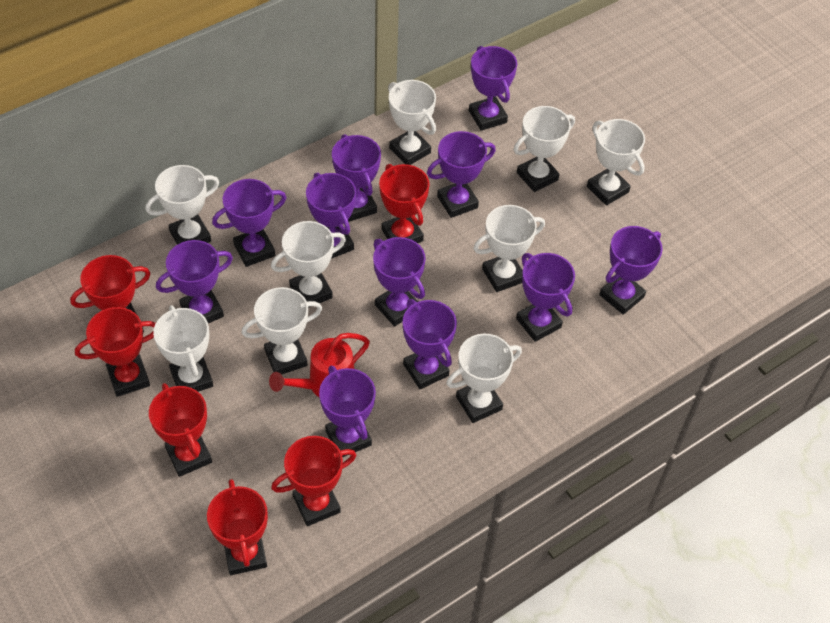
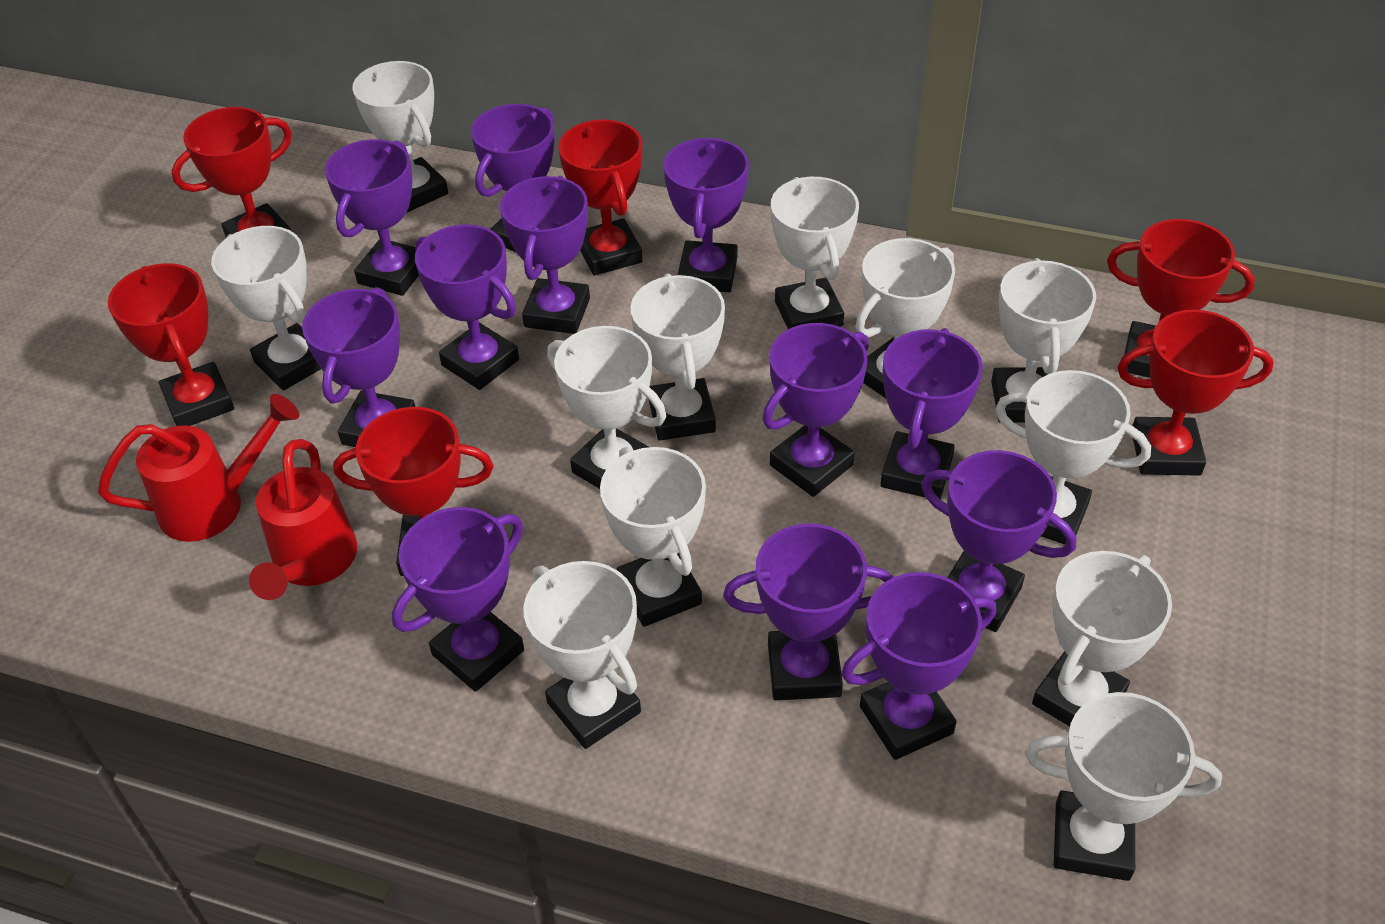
purple trophy: 11 -> 12
red watering can: 1 -> 2
white trophy: 9 -> 12

